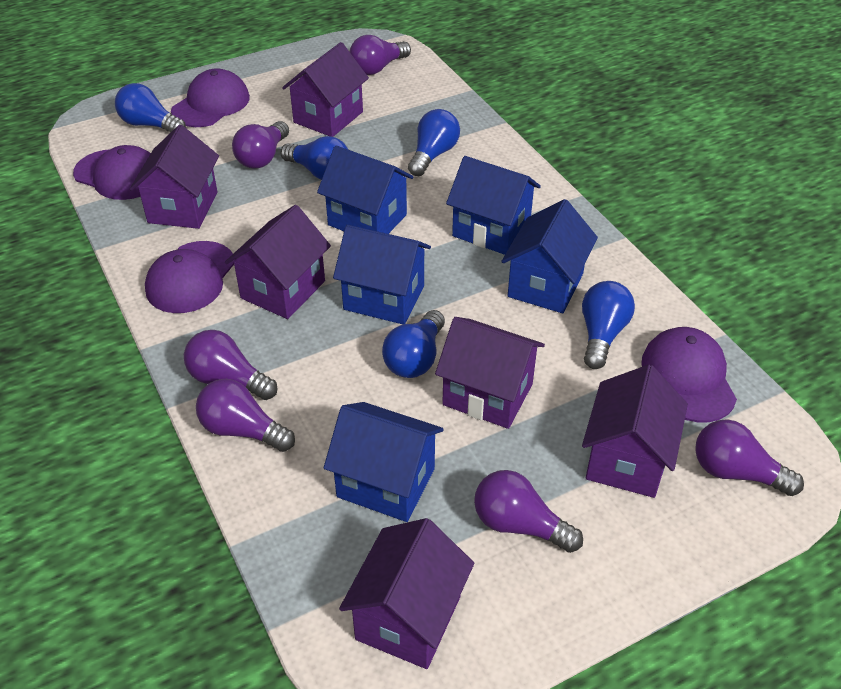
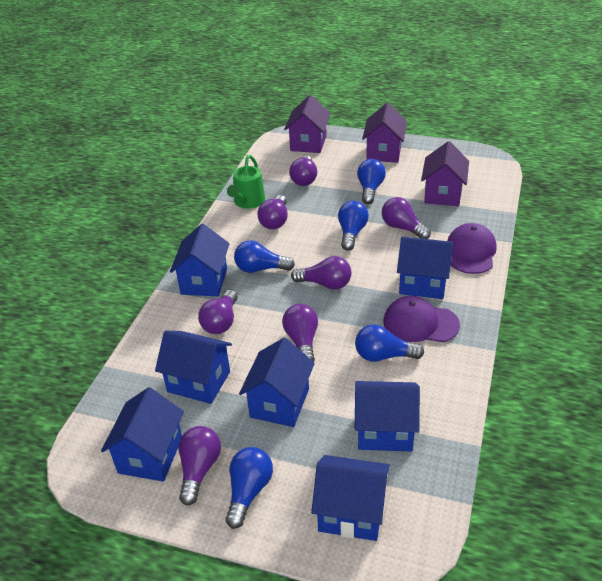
blue house: 5 -> 7
green watering can: 0 -> 1
purple cap: 4 -> 2
purple house: 6 -> 3
purple light bulb: 6 -> 7

